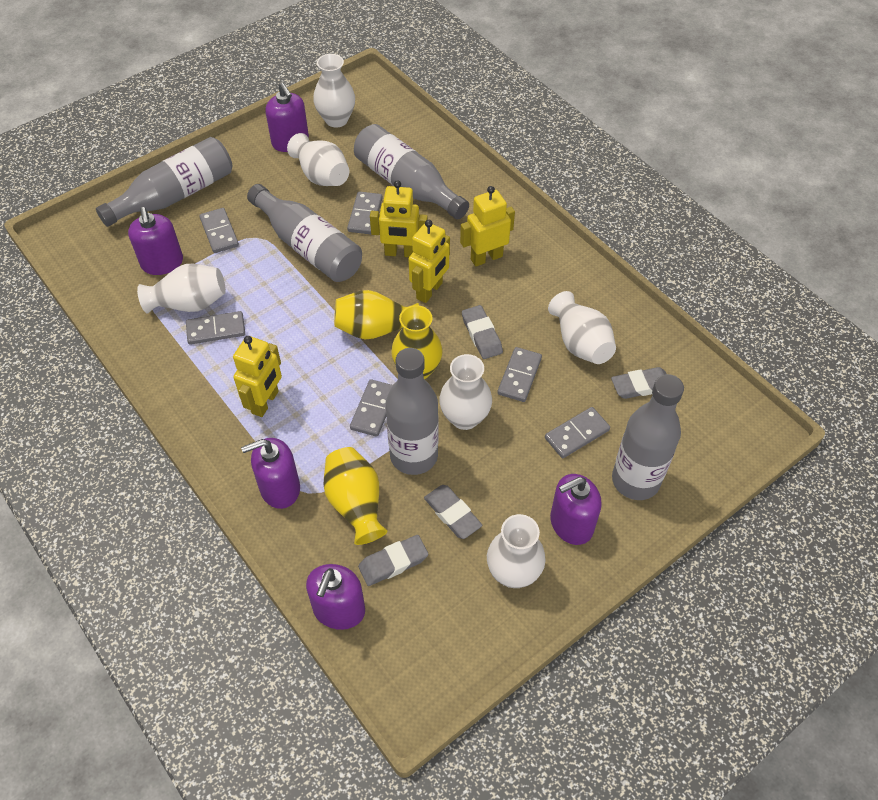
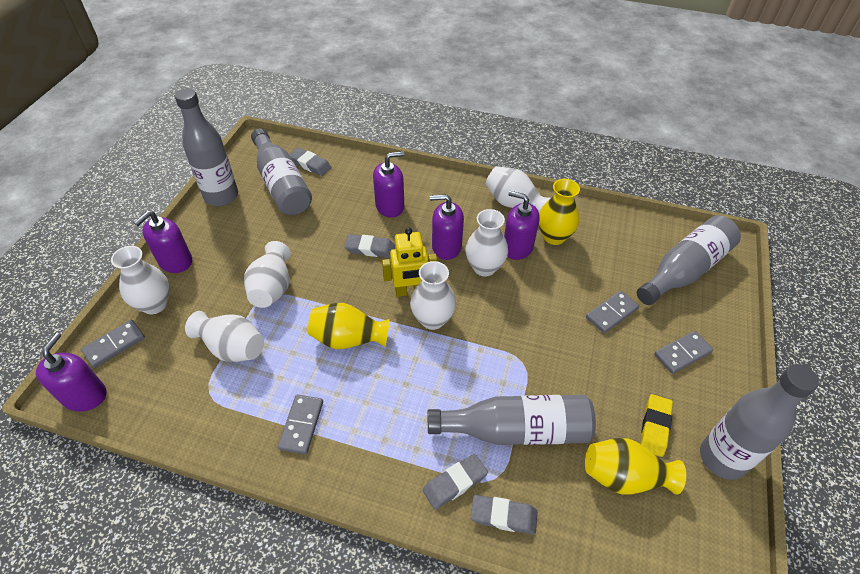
grey domino: 6 -> 4
yellow eraser: 0 -> 1
yellow robot: 4 -> 1

